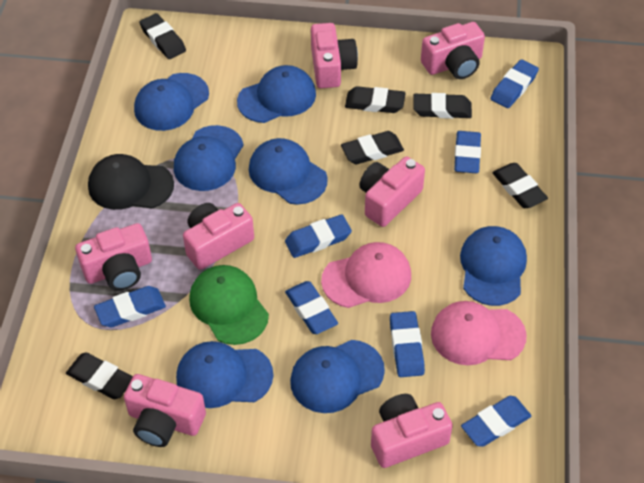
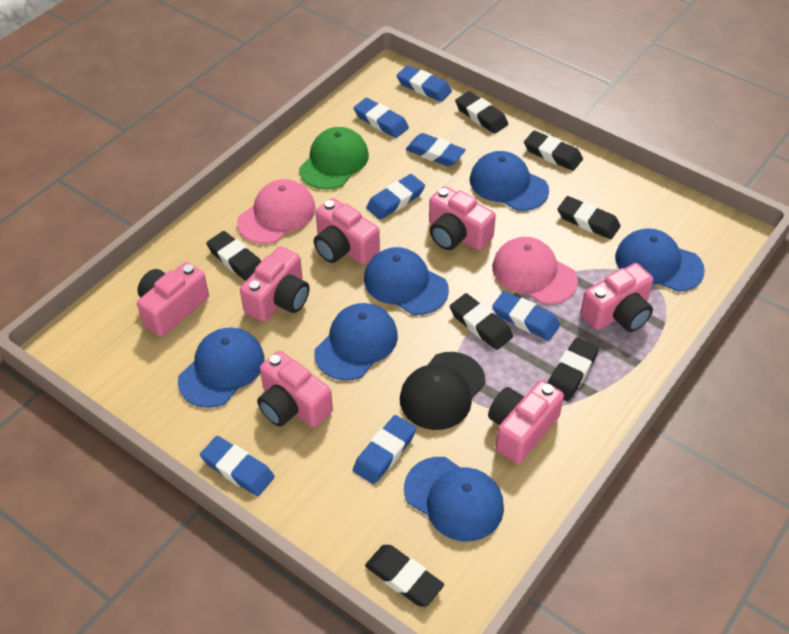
black eraser: 6 -> 7
blue cap: 7 -> 6

